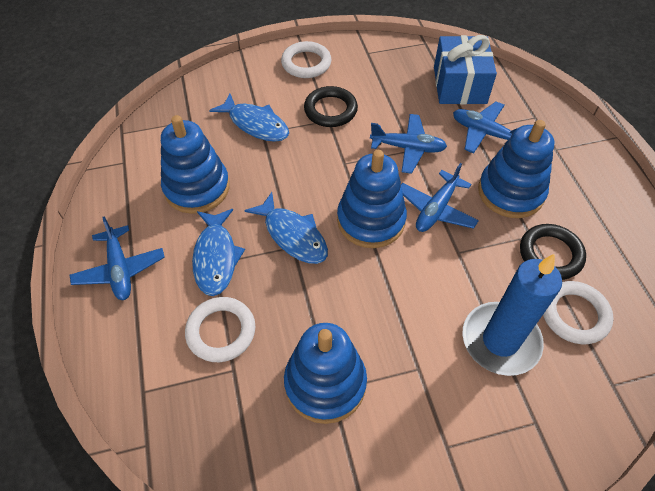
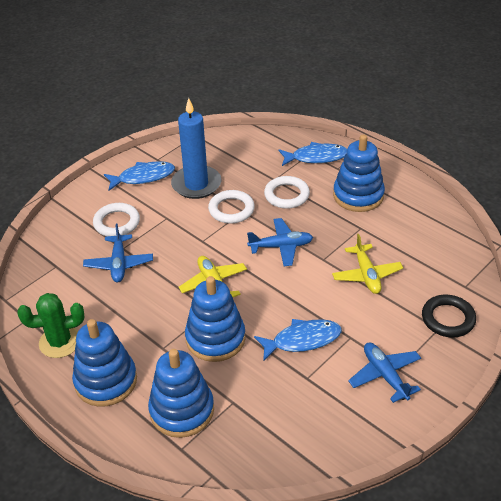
black ring: 2 -> 1
blue gift: 1 -> 0
blue plane: 4 -> 3
green cactus: 0 -> 1
yellow plane: 0 -> 2

